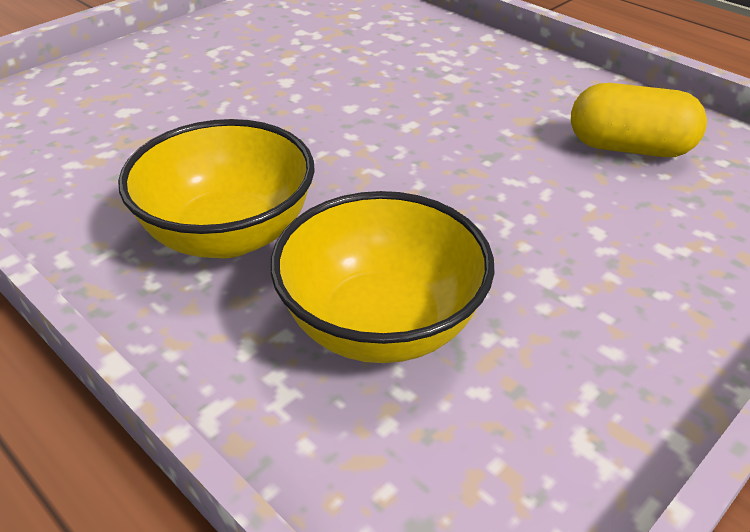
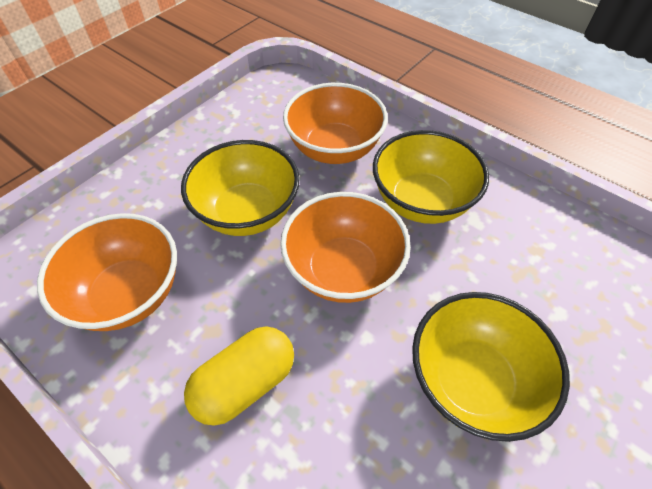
orange bowl: 0 -> 3
yellow bowl: 2 -> 3

